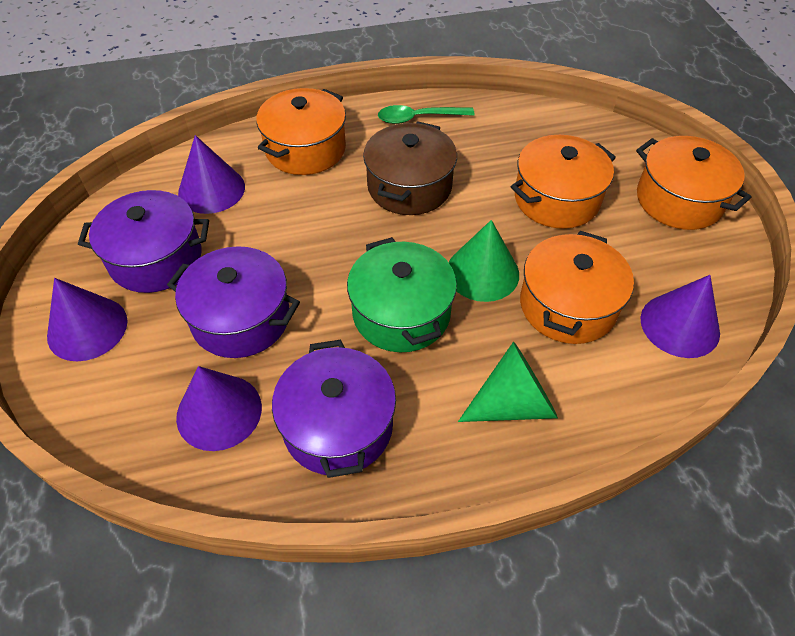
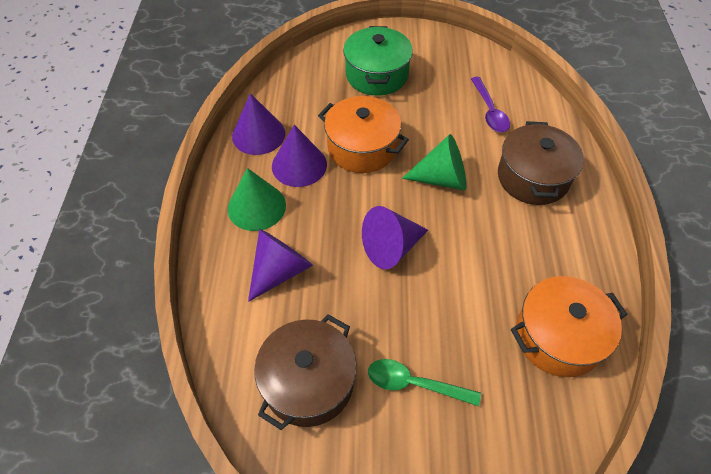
brown pot: 1 -> 2
orange pot: 4 -> 2
purple pot: 3 -> 0
purple spoon: 0 -> 1

